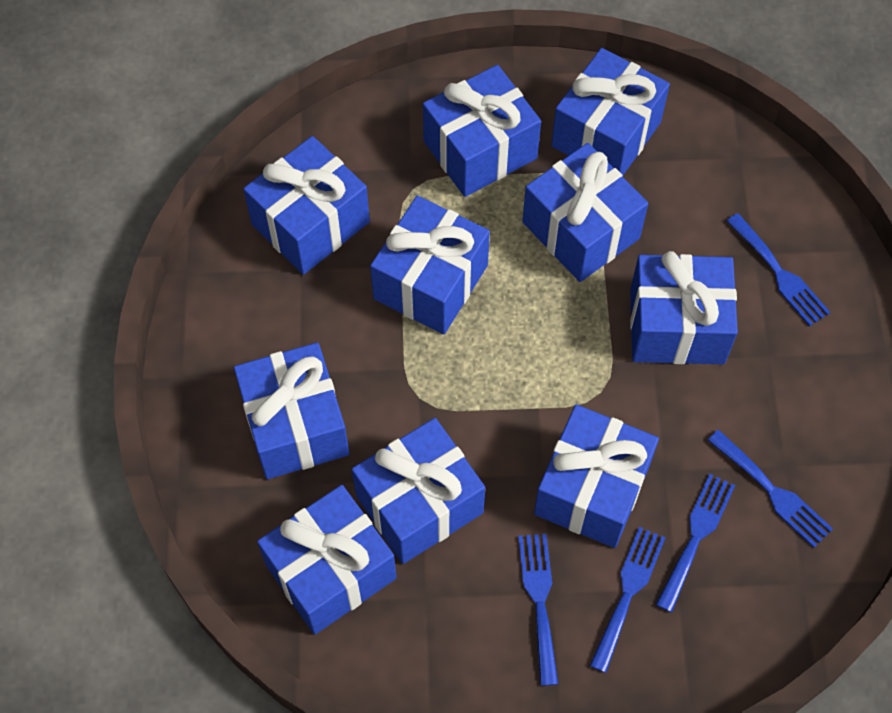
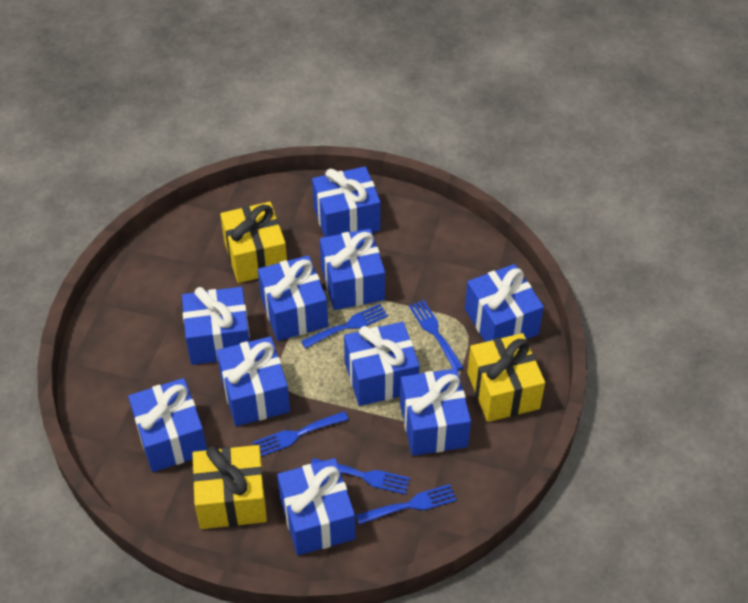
yellow gift: 0 -> 3

